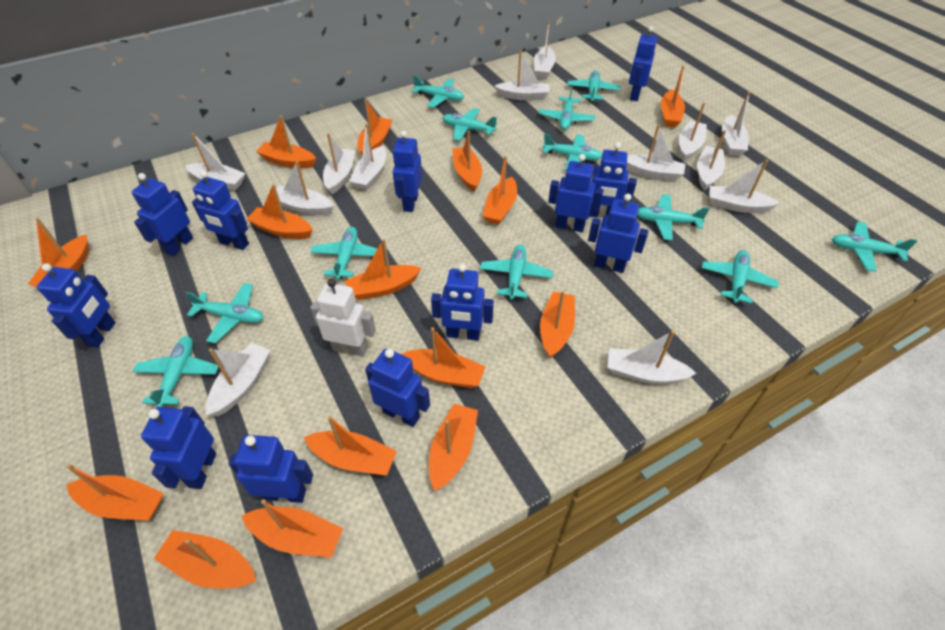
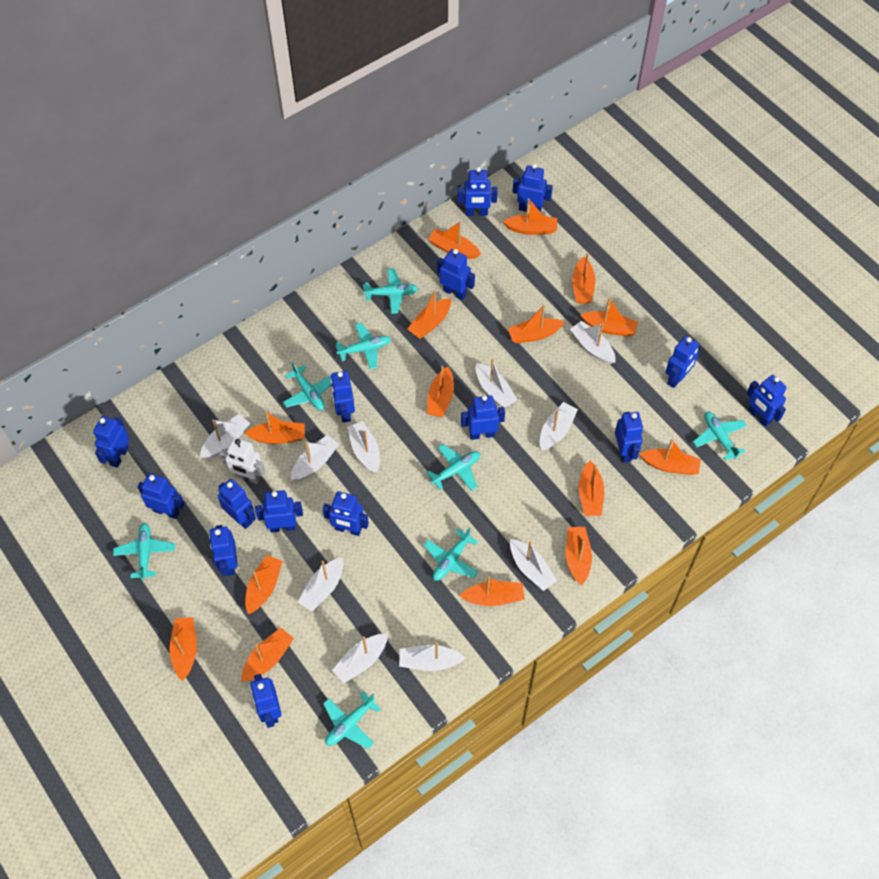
blue robot: 12 -> 15
turquoise plane: 12 -> 8
white boat: 13 -> 10

